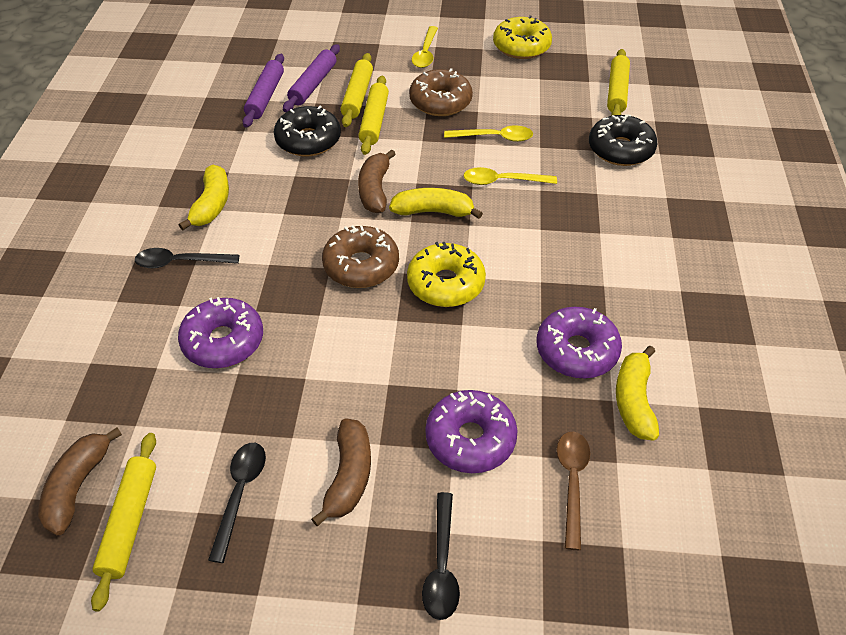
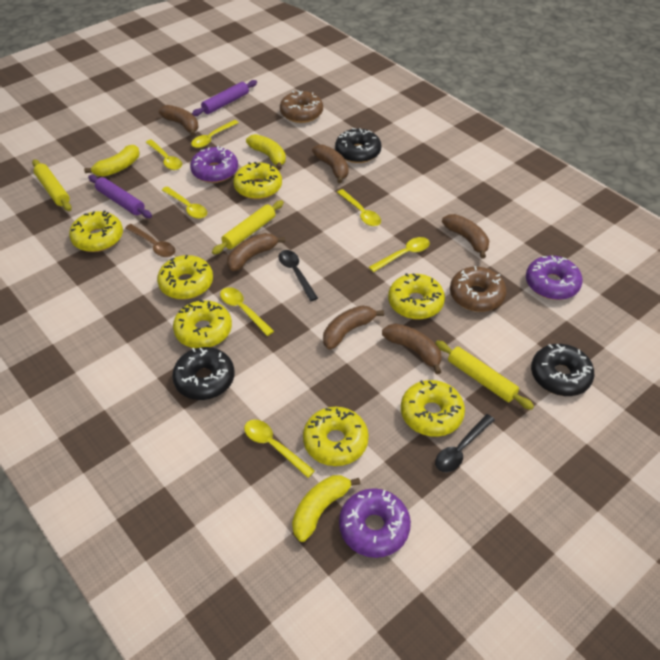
black donut: 2 -> 3
black spoon: 3 -> 2
brown banana: 3 -> 6
yellow donut: 2 -> 7
yellow rolling pin: 4 -> 3
yellow spoon: 3 -> 7

